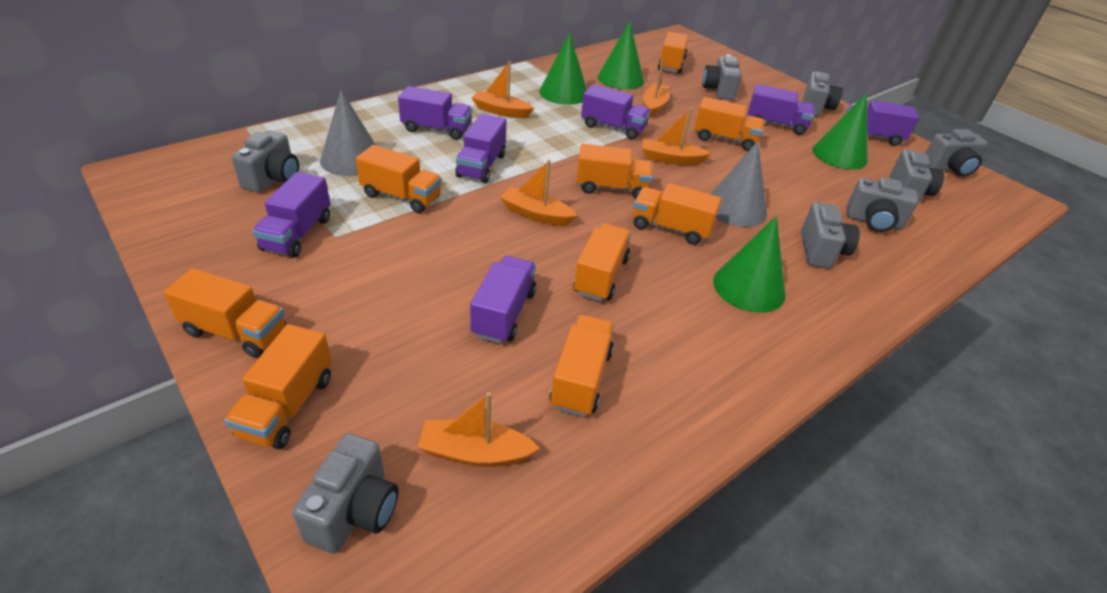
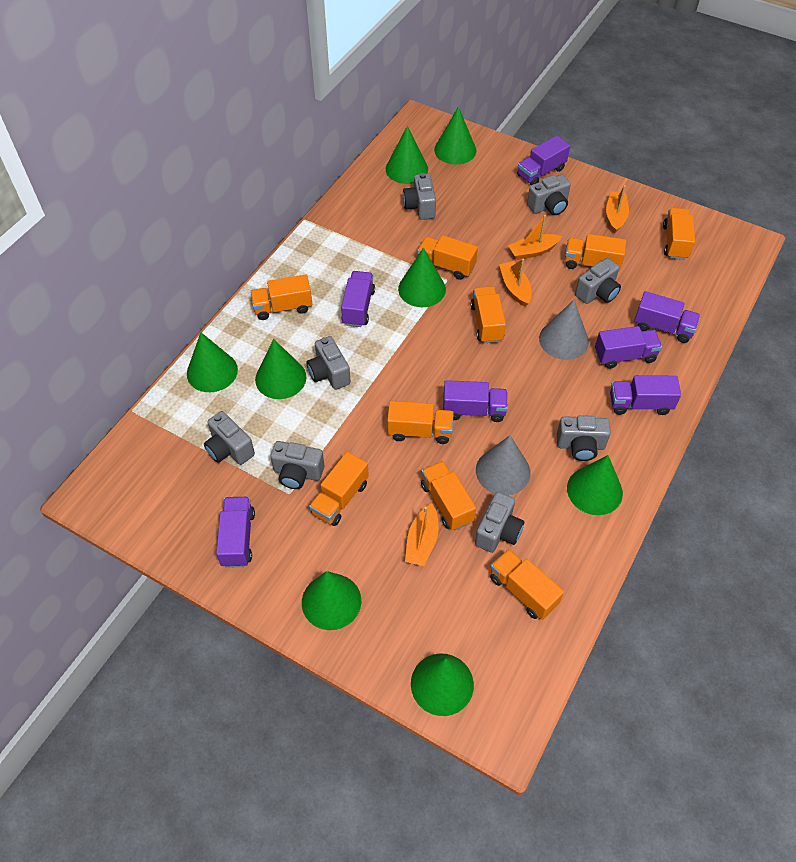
green cone: 4 -> 8
orange boat: 5 -> 4

